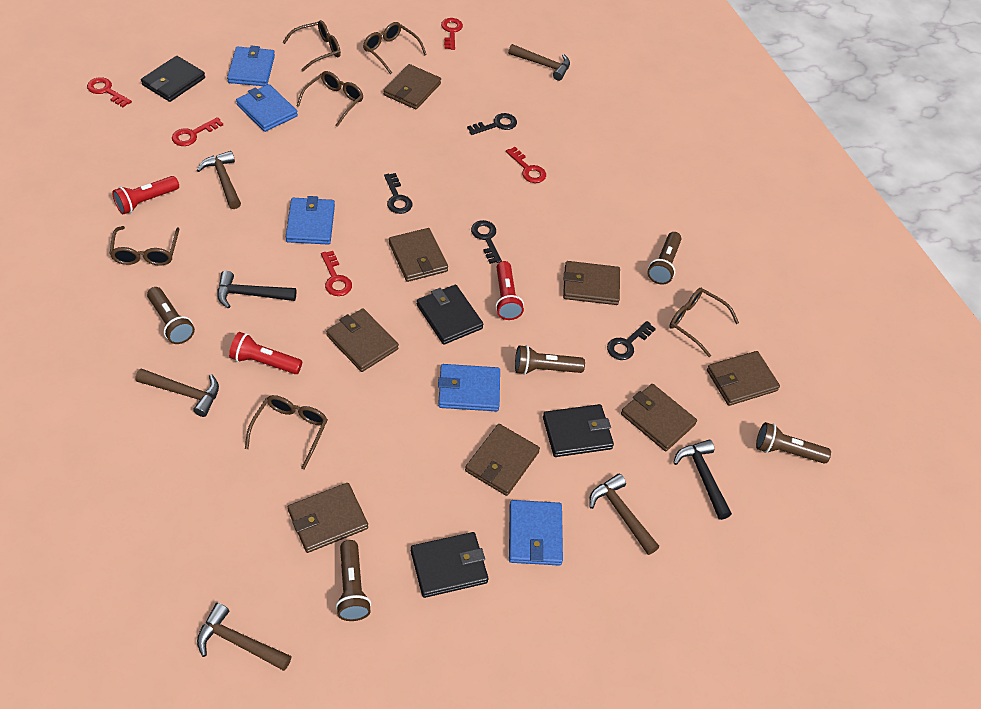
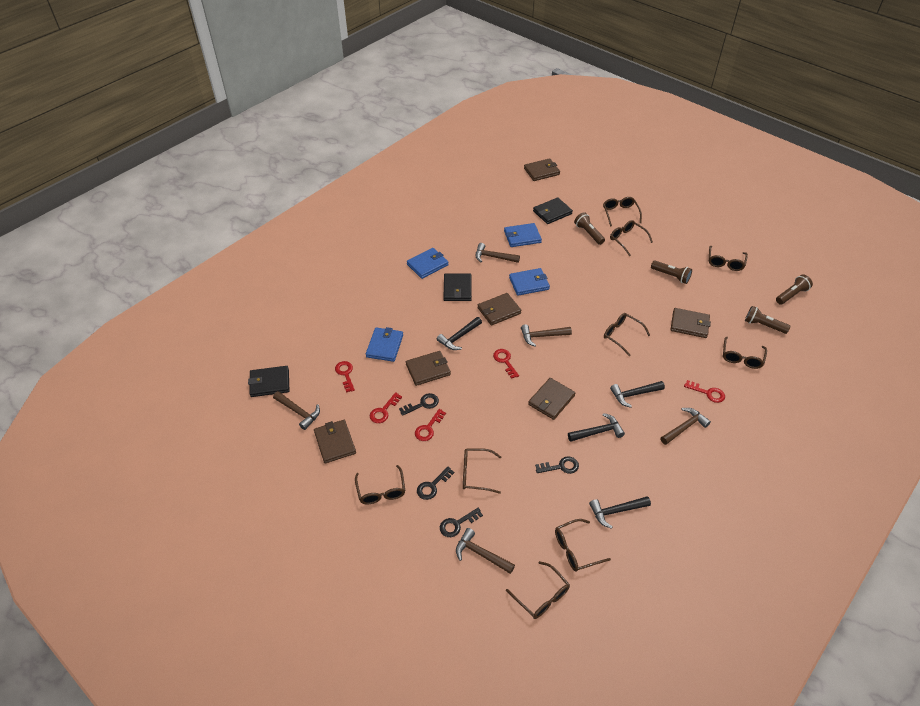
black hammer: 2 -> 4
black wallet: 4 -> 3
blue wallet: 5 -> 4
brown flashlight: 5 -> 4
brown glasses: 6 -> 9
brown wallet: 8 -> 6
red flashlight: 3 -> 0

